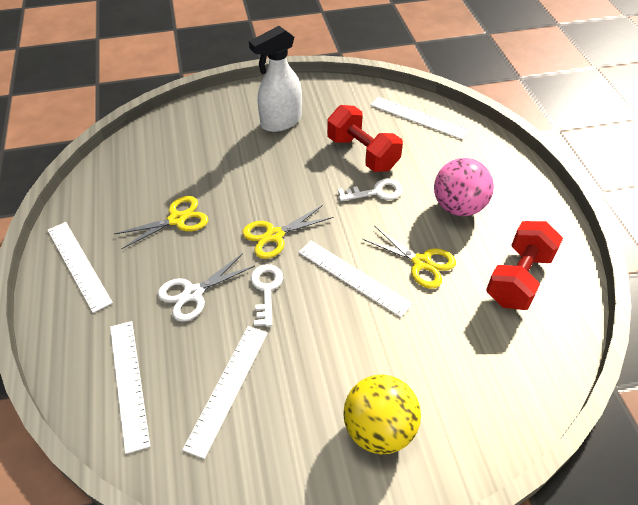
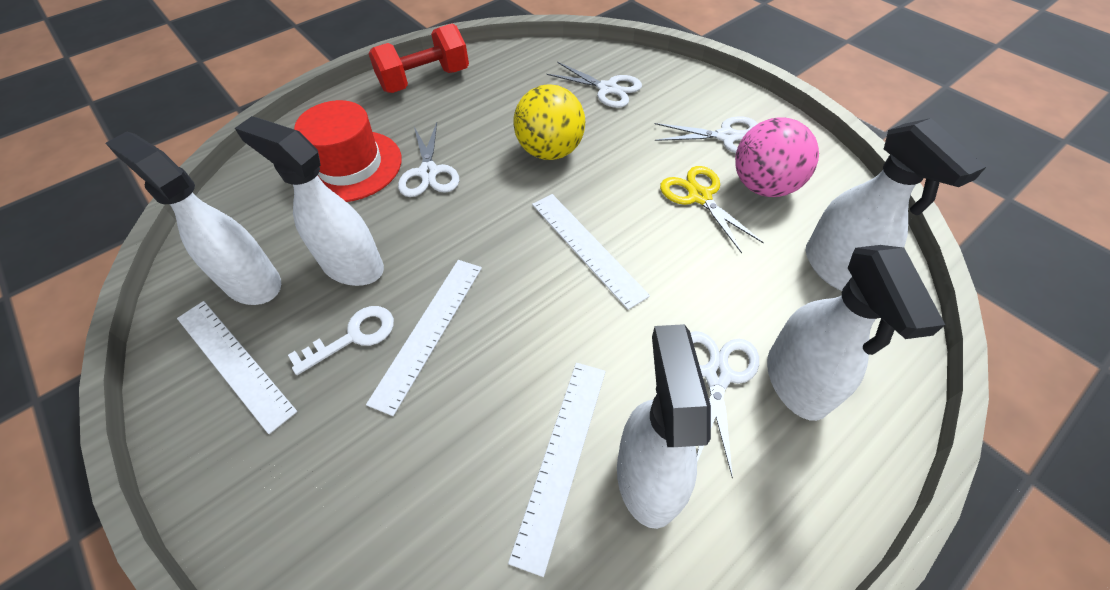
red dumbbell: 2 -> 1
red hat: 0 -> 1
white key: 2 -> 1
white ruler: 5 -> 4
white scissors: 1 -> 4
white spray bottle: 1 -> 5
yellow scissors: 3 -> 1

